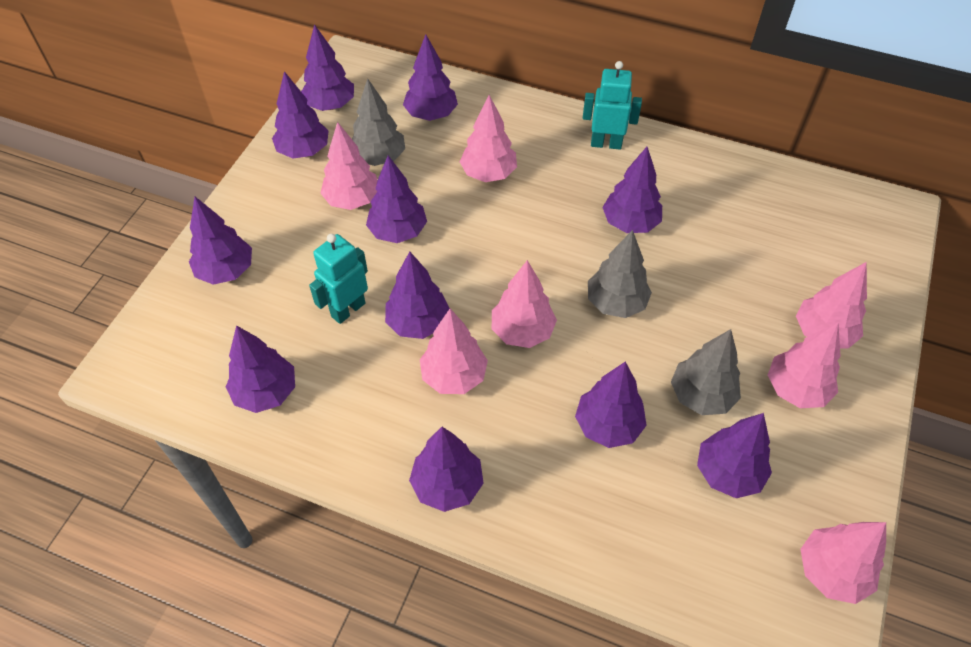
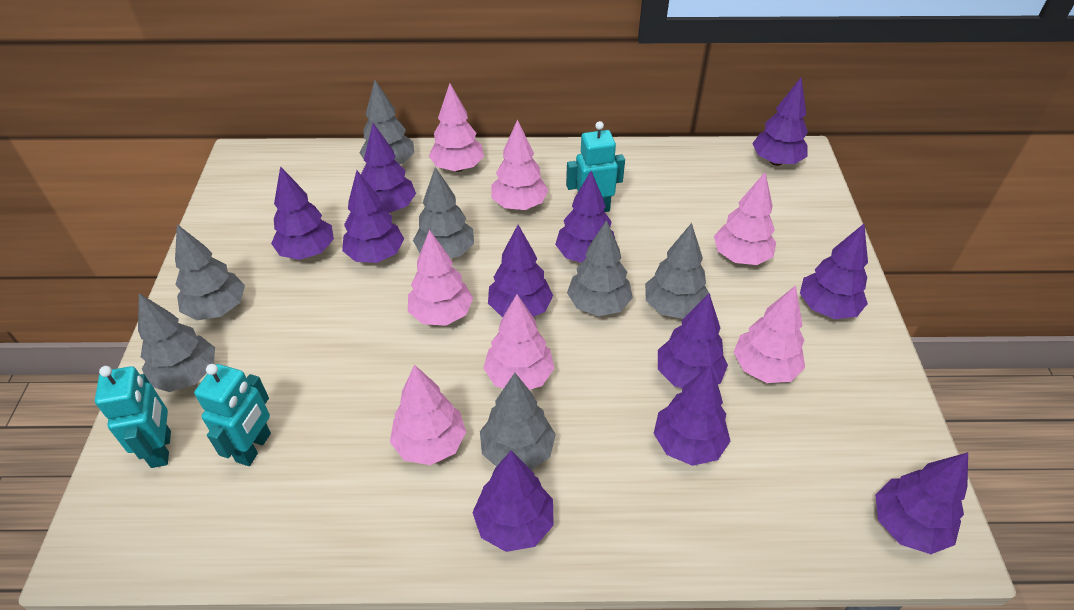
grey tree: 3 -> 7
turquoise robot: 2 -> 3

